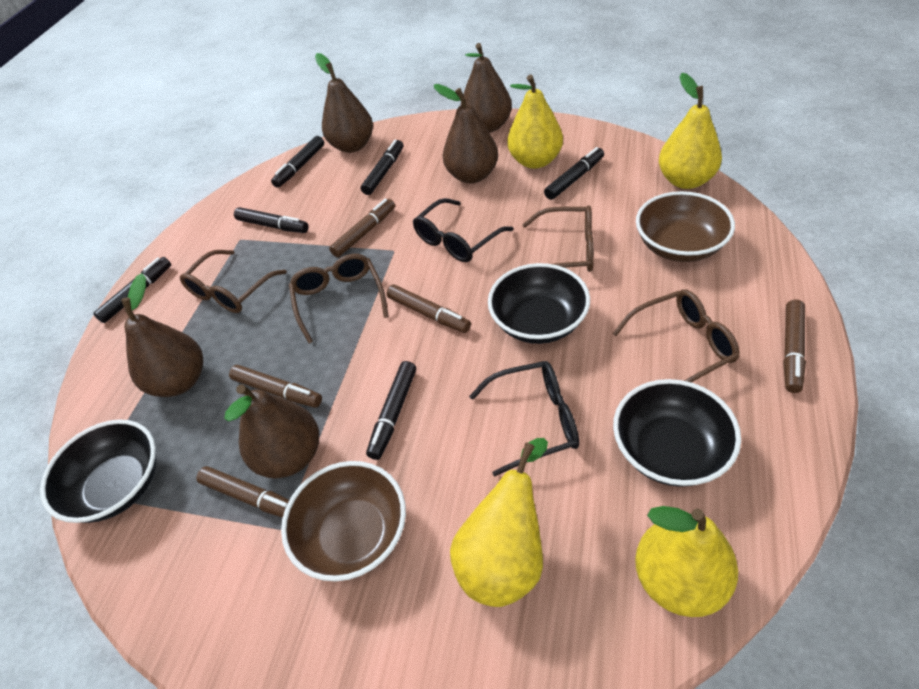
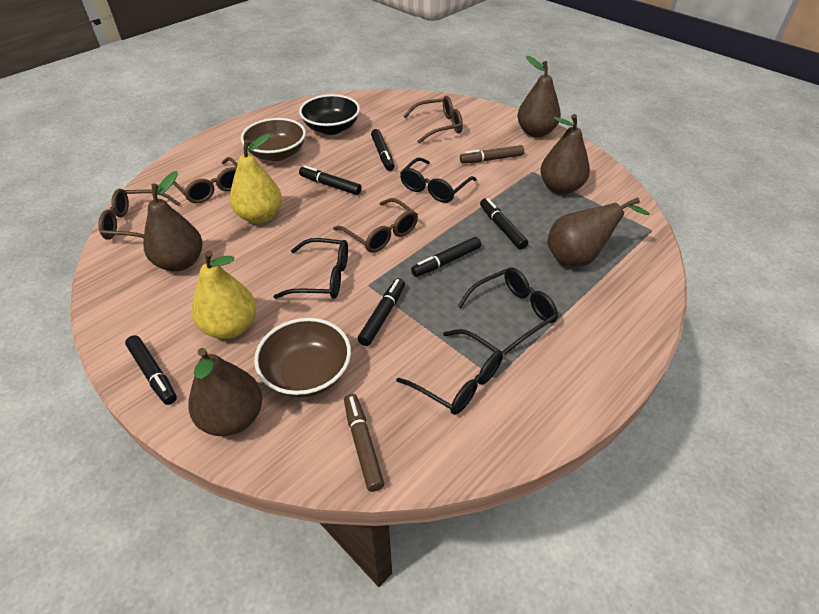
black bowl: 3 -> 1
black glasses: 2 -> 4
brown marker: 5 -> 2
yellow pear: 4 -> 2

